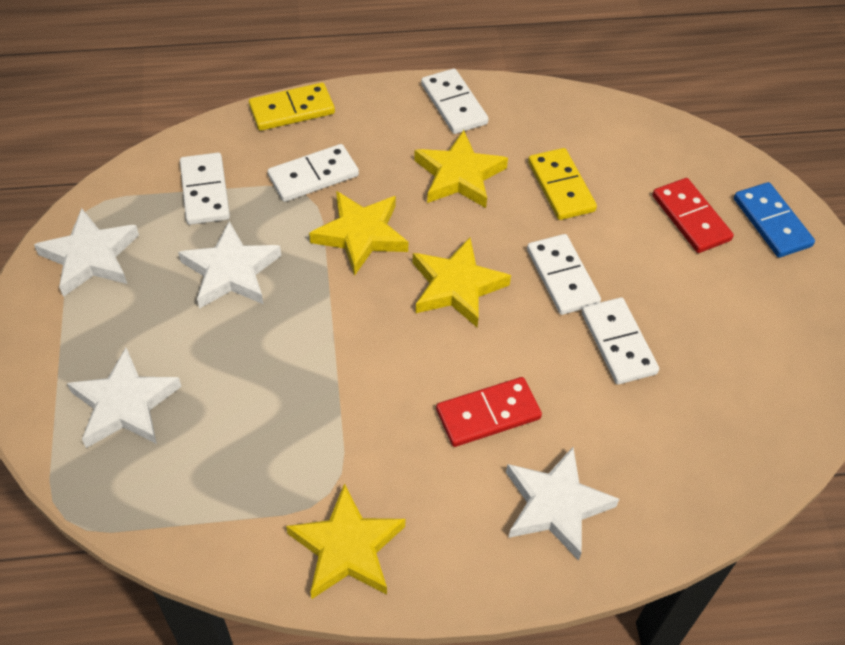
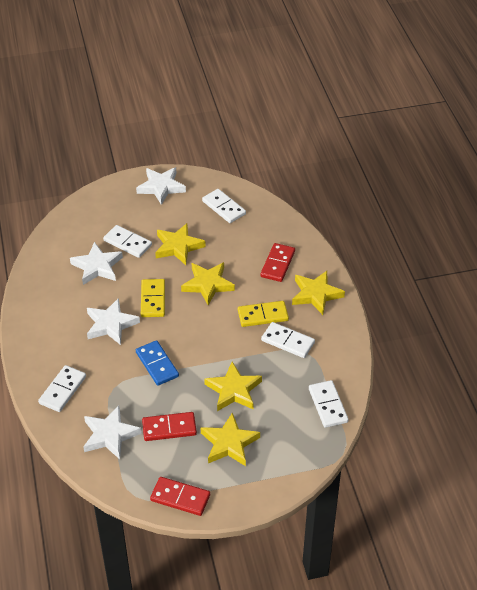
red domino: 2 -> 3
yellow star: 4 -> 5

